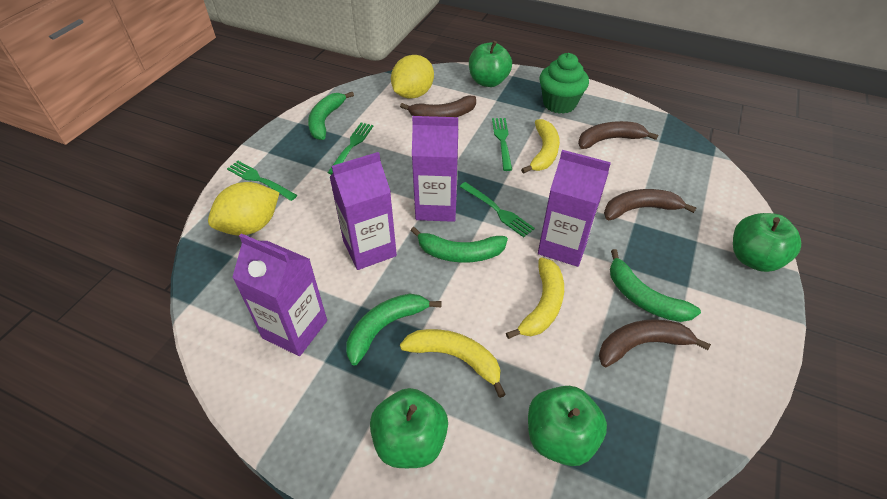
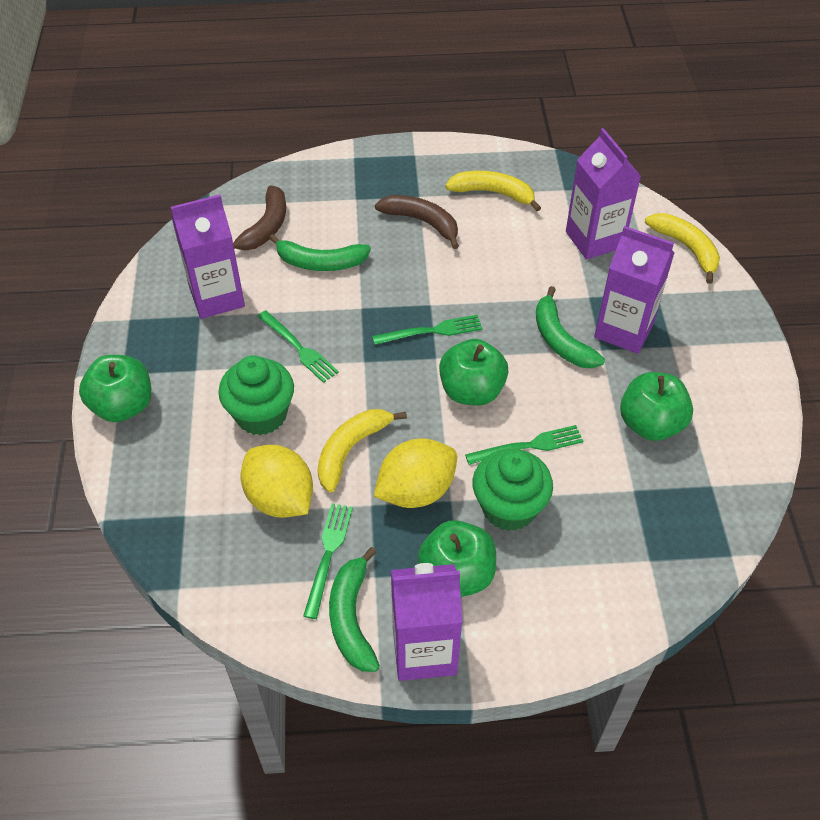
brown banana: 4 -> 2
green banana: 4 -> 3
green cupcake: 1 -> 2

